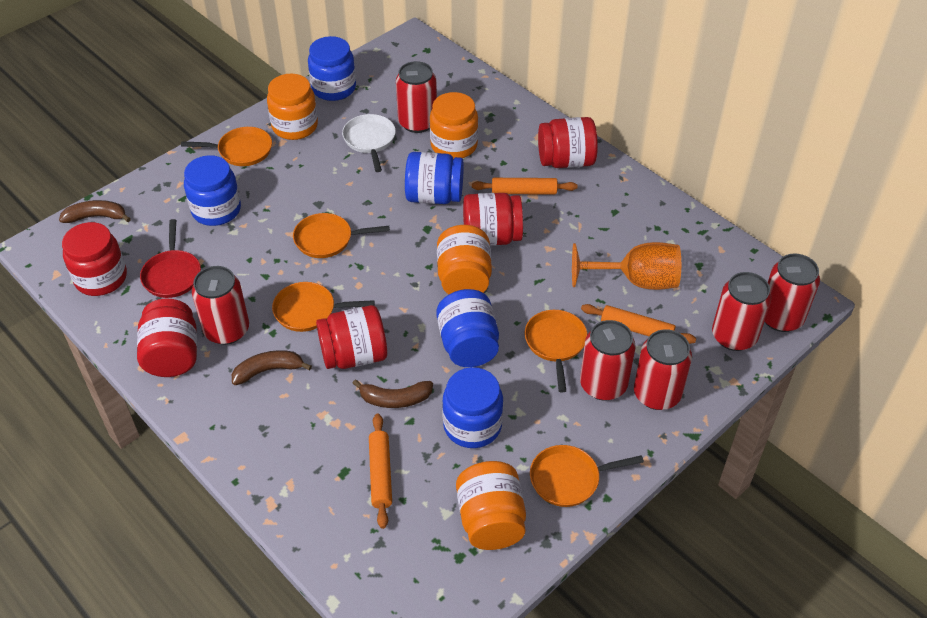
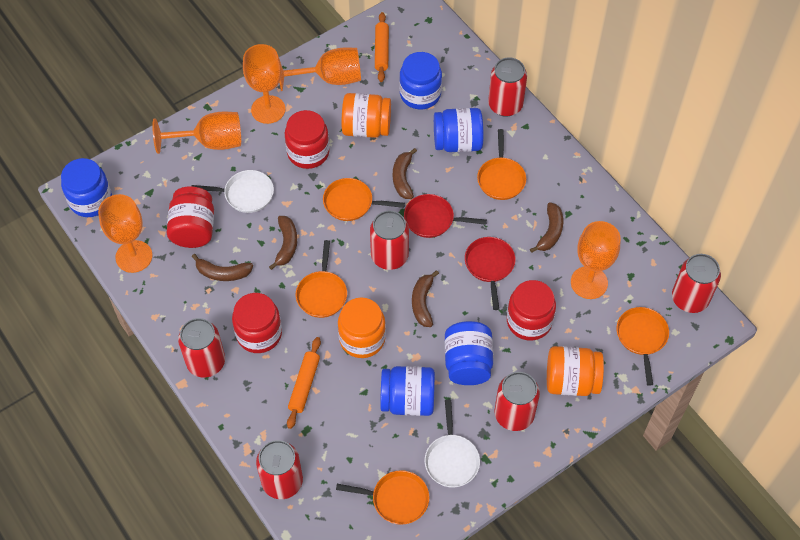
brown banana: 3 -> 5
orange goblet: 1 -> 5
orange jar: 4 -> 3
orange rolling pin: 3 -> 2
red jar: 5 -> 4
red pan: 1 -> 2
white pan: 1 -> 2

